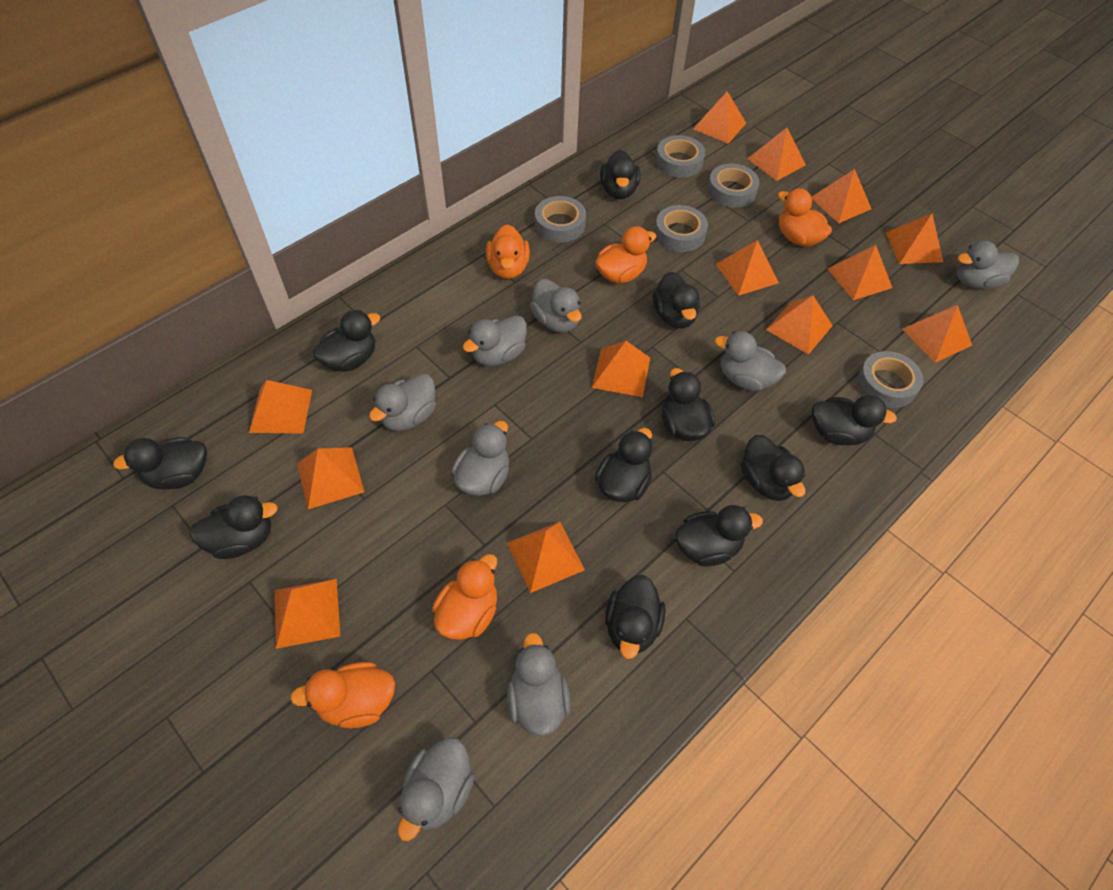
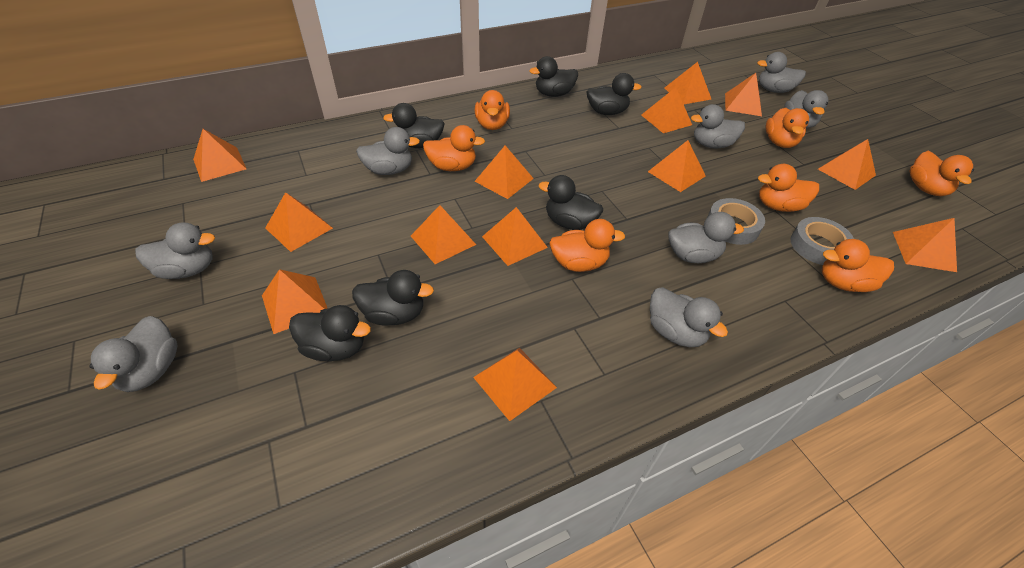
black duck: 11 -> 6
grey tape: 5 -> 2
orange duck: 5 -> 7

